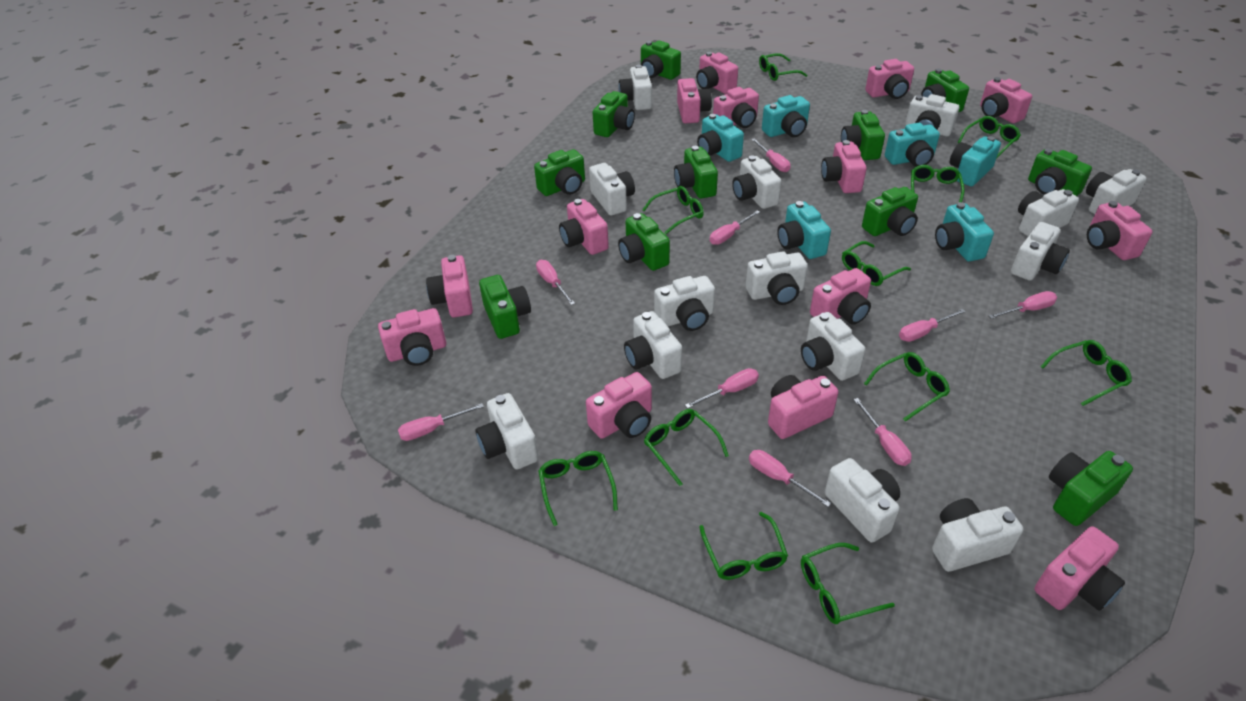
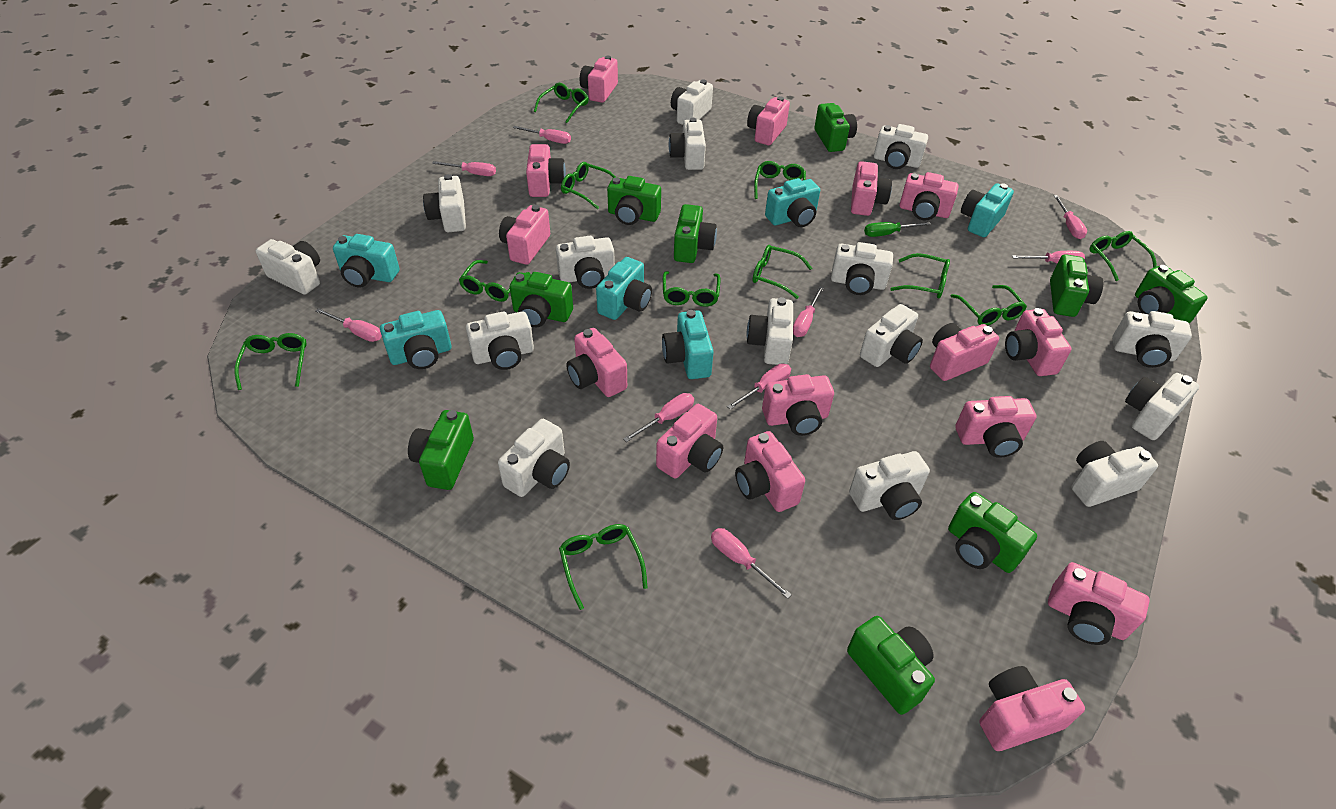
green camera: 11 -> 9
green screwdriver: 0 -> 1
pink camera: 14 -> 15
white camera: 14 -> 15

